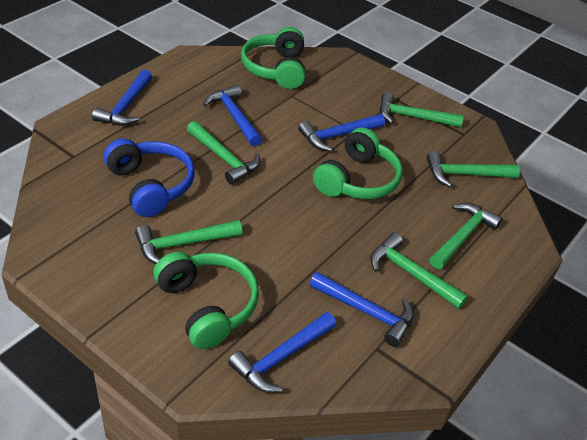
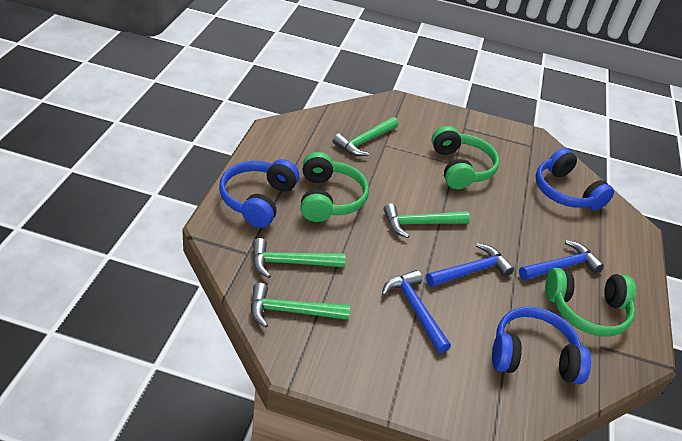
blue hammer: 5 -> 3
blue headphones: 1 -> 3
green hammer: 6 -> 4

